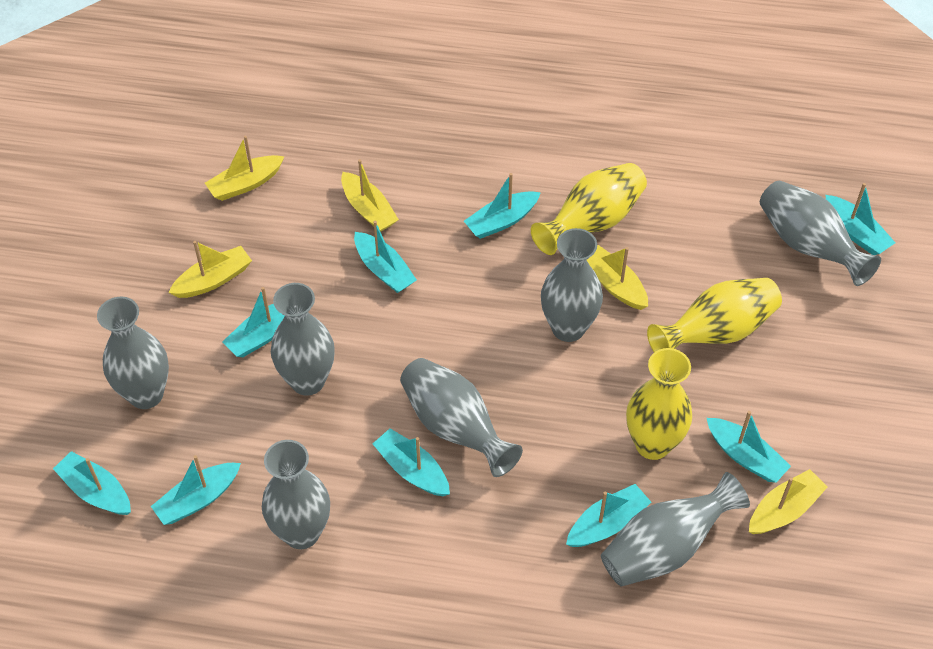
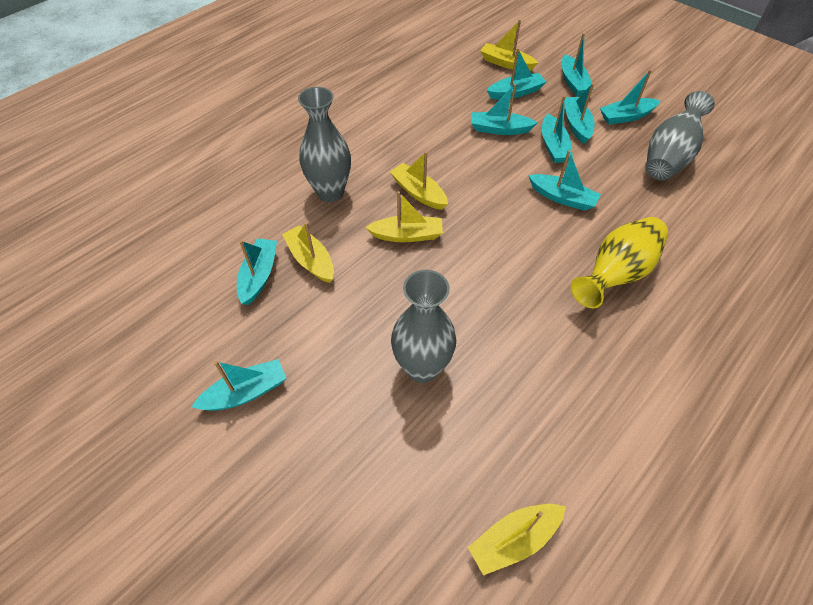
grey vase: 7 -> 3
yellow vase: 3 -> 1

